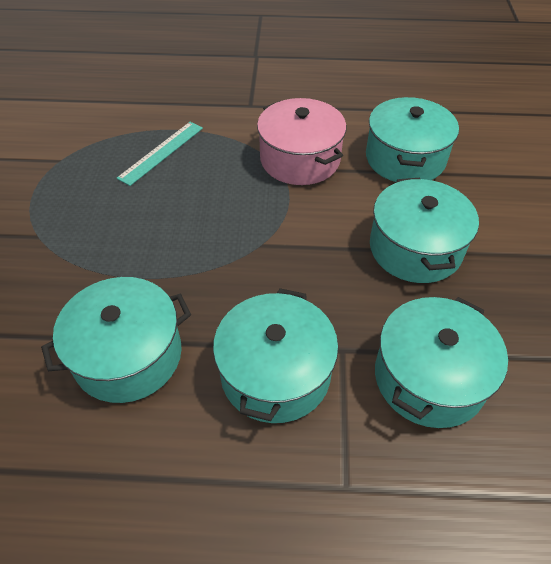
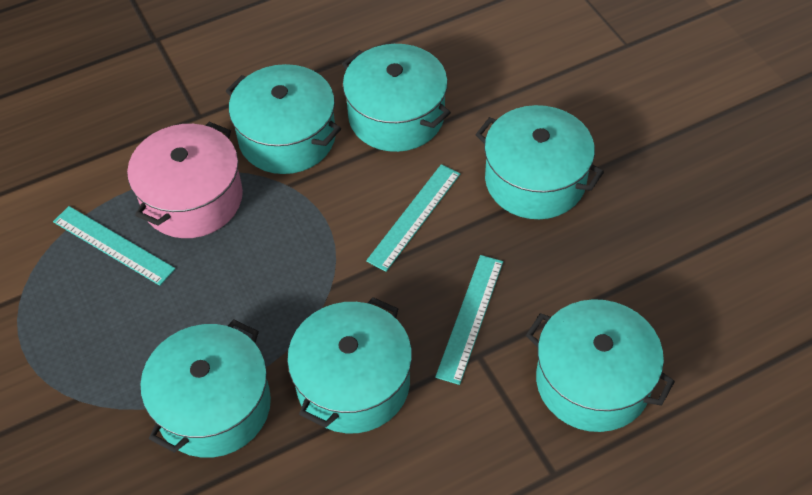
turquoise pot: 5 -> 6
turquoise ruler: 1 -> 3

